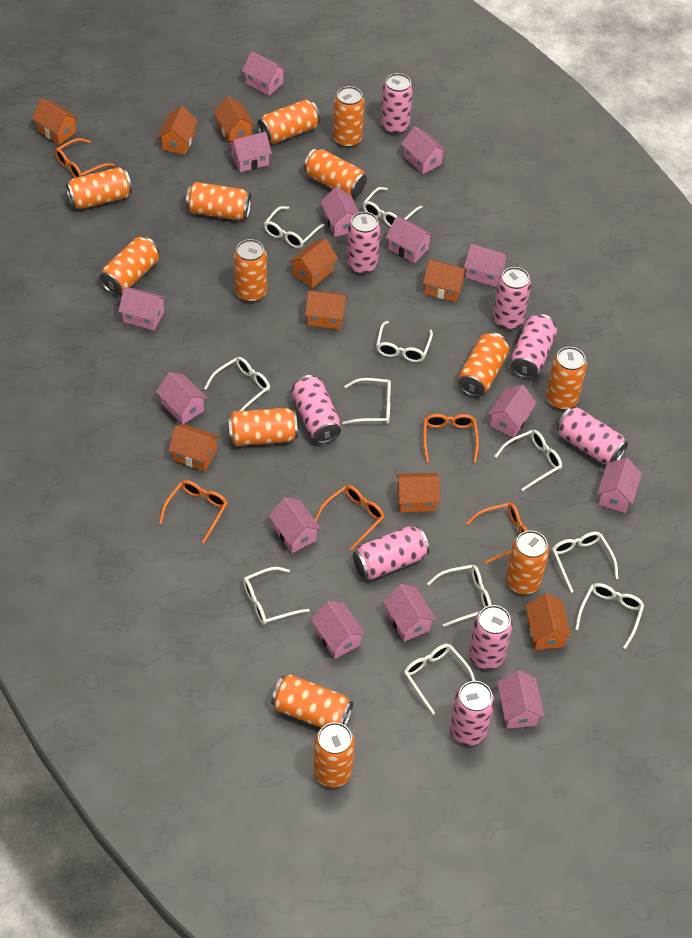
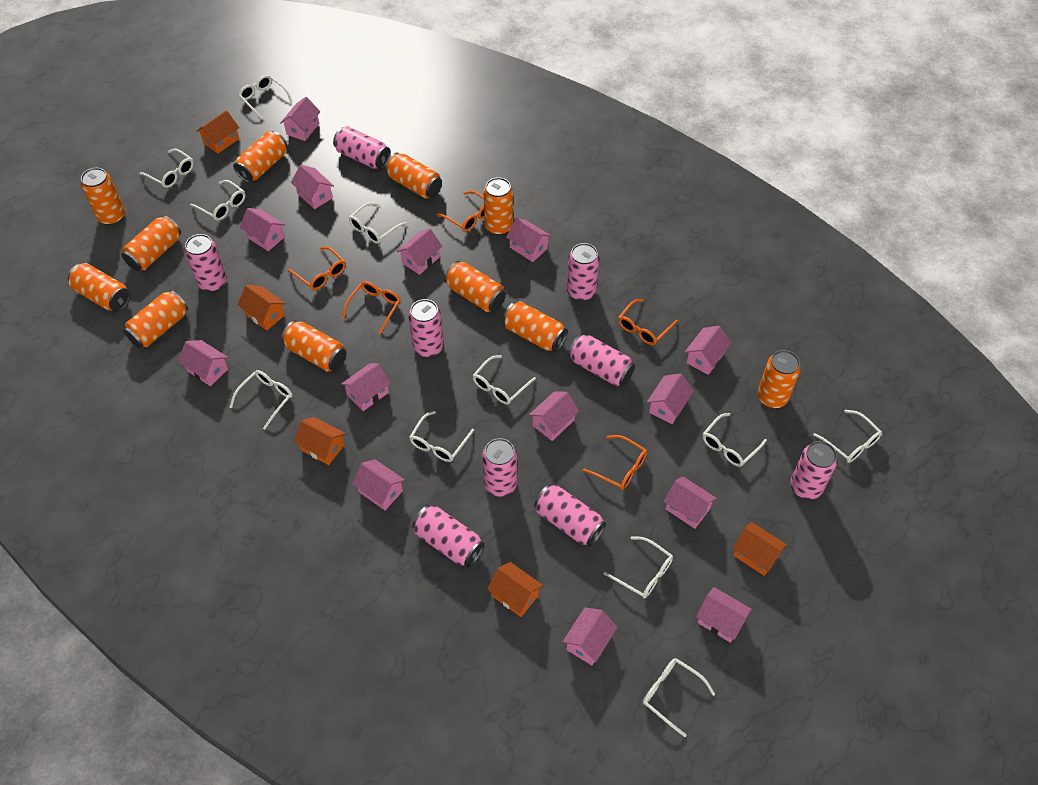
orange can: 13 -> 11
orange house: 9 -> 5

